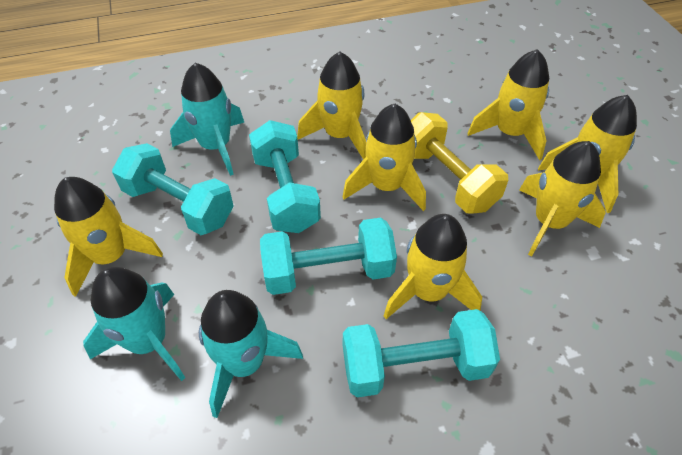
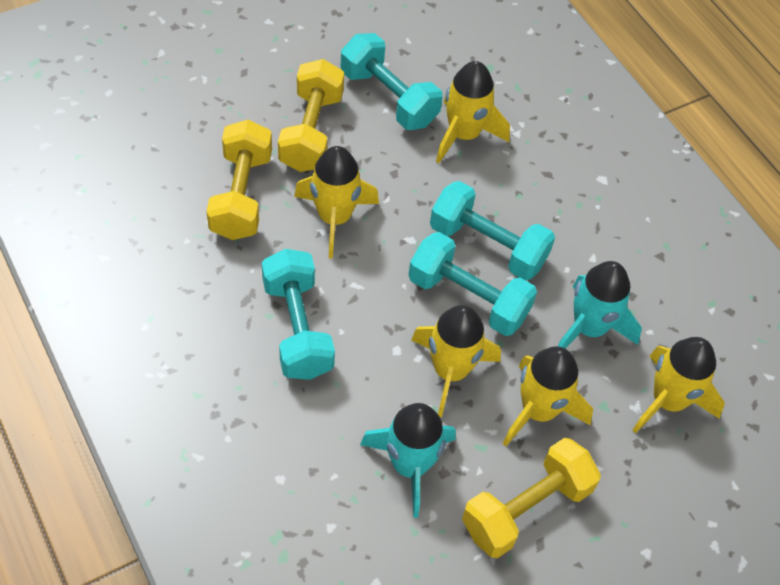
turquoise rocket: 3 -> 2
yellow dumbbell: 1 -> 3
yellow rocket: 7 -> 5

